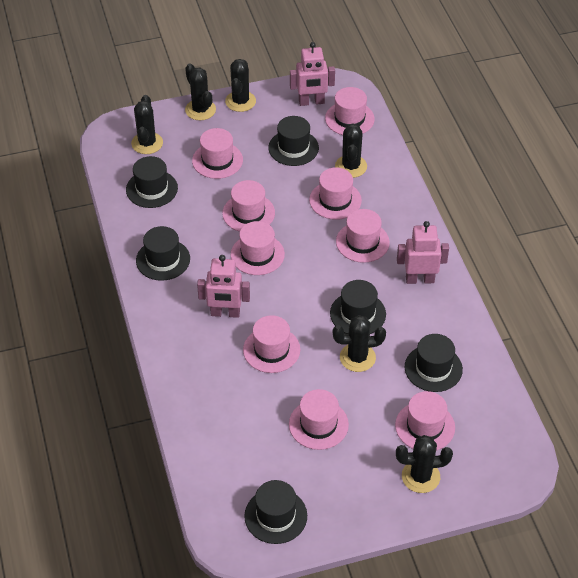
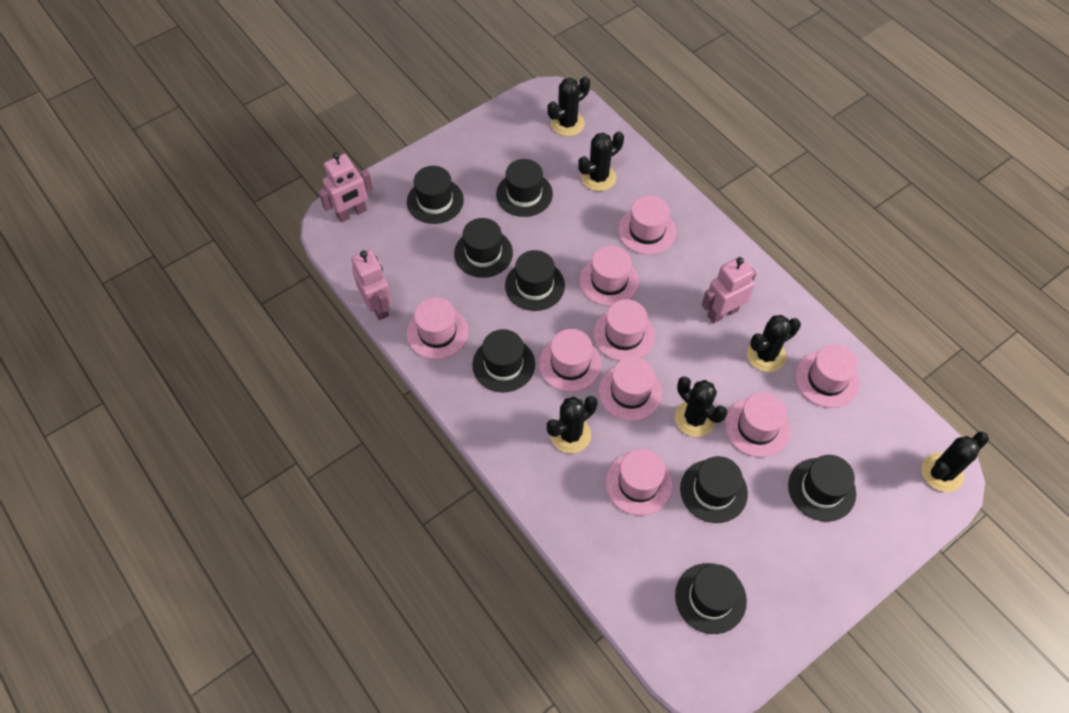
black hat: 6 -> 8

